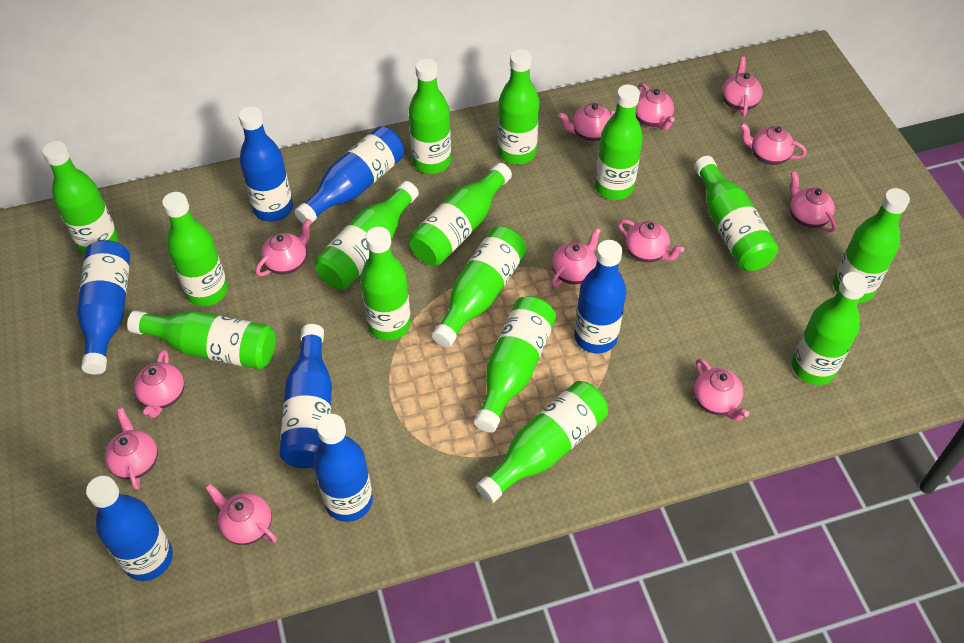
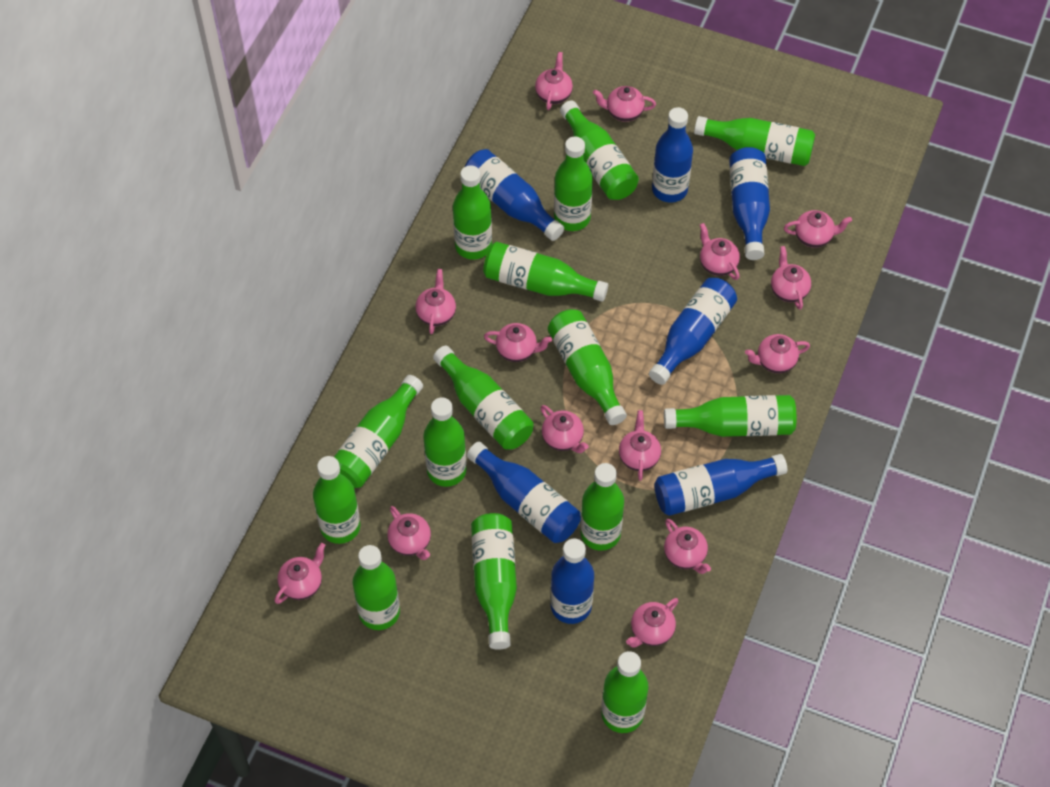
pink teapot: 12 -> 14

